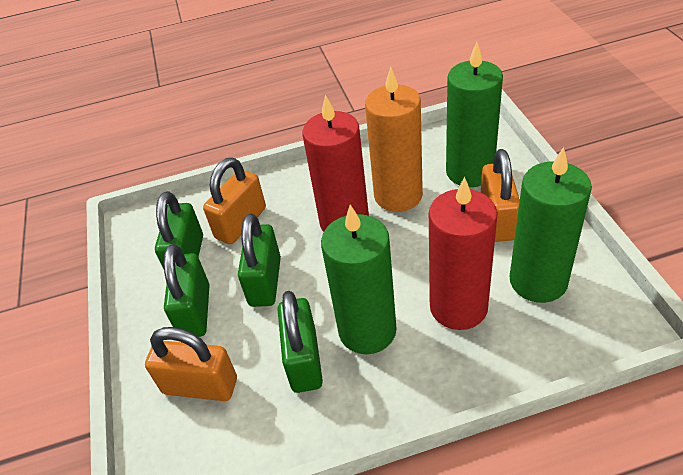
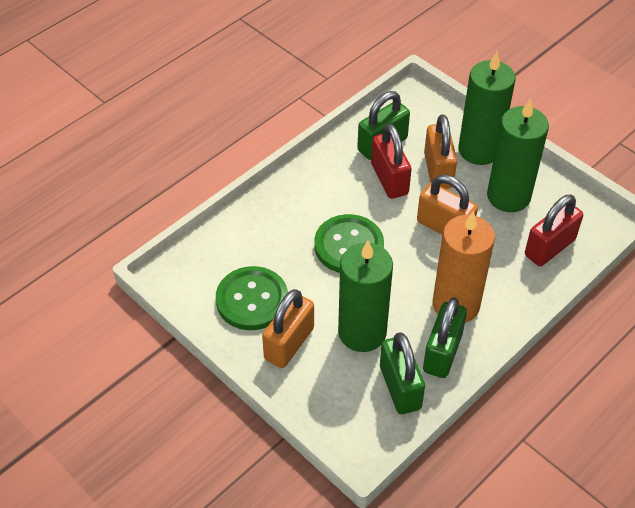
green button: 0 -> 2
green padlock: 4 -> 3
red candle: 2 -> 0
red padlock: 0 -> 2

